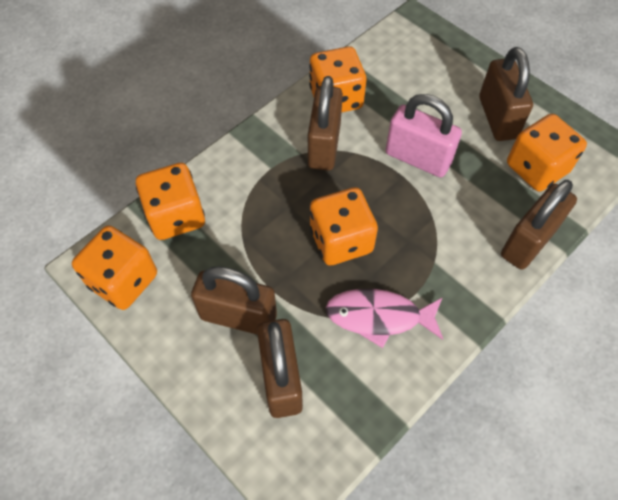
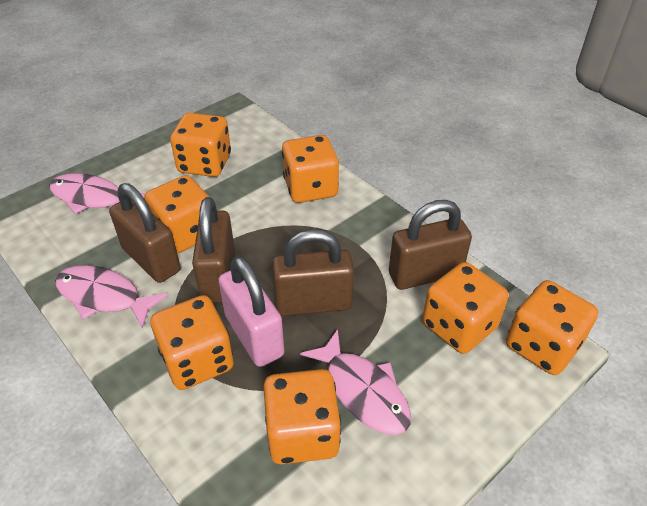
brown padlock: 5 -> 4
orange dice: 5 -> 7
pink fish: 1 -> 3

